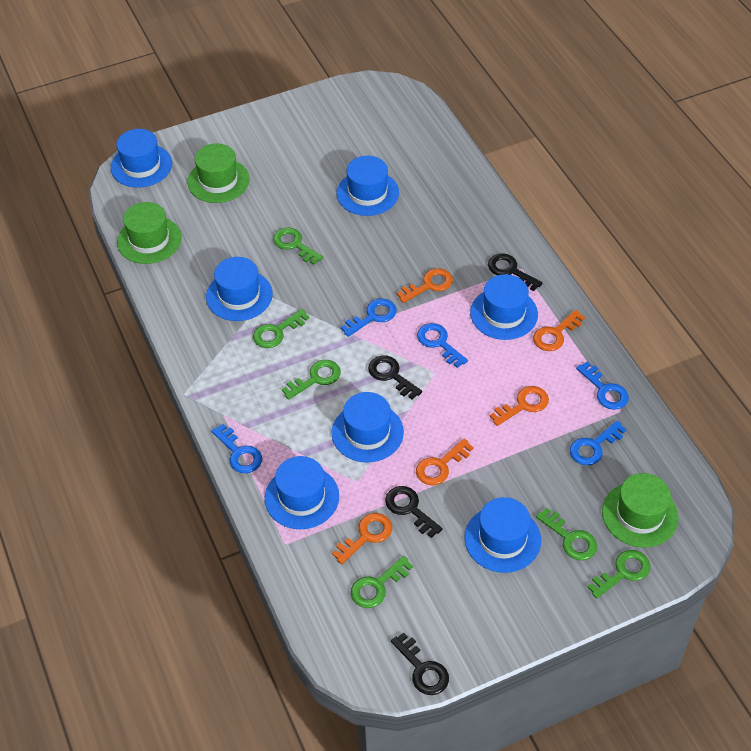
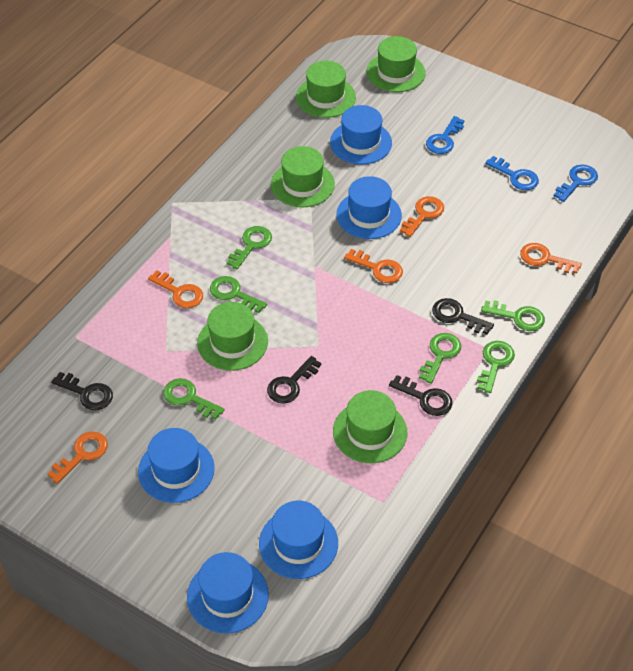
blue hat: 7 -> 5
blue key: 5 -> 3
green hat: 3 -> 5

